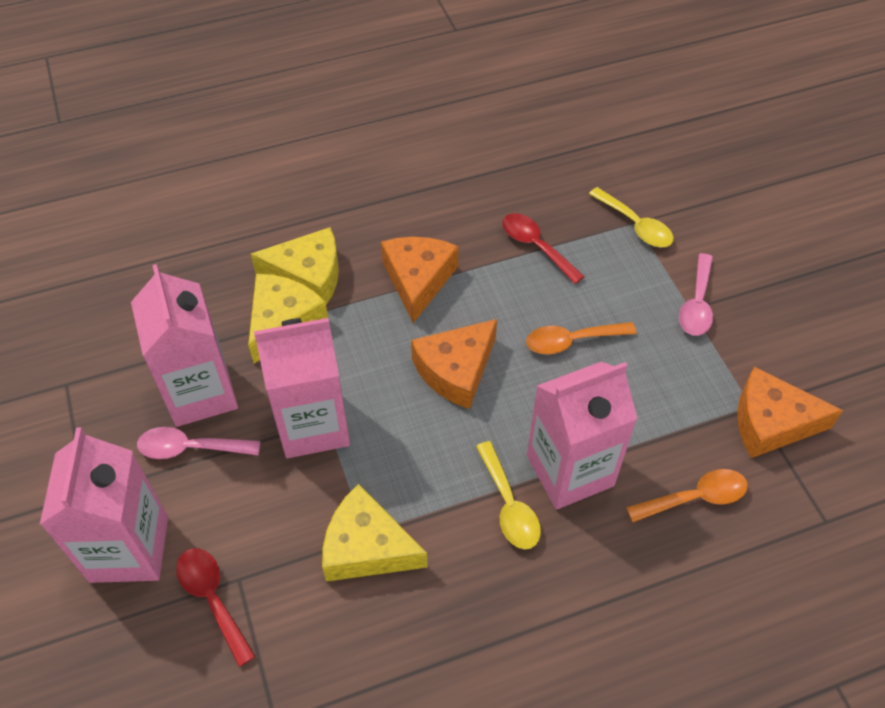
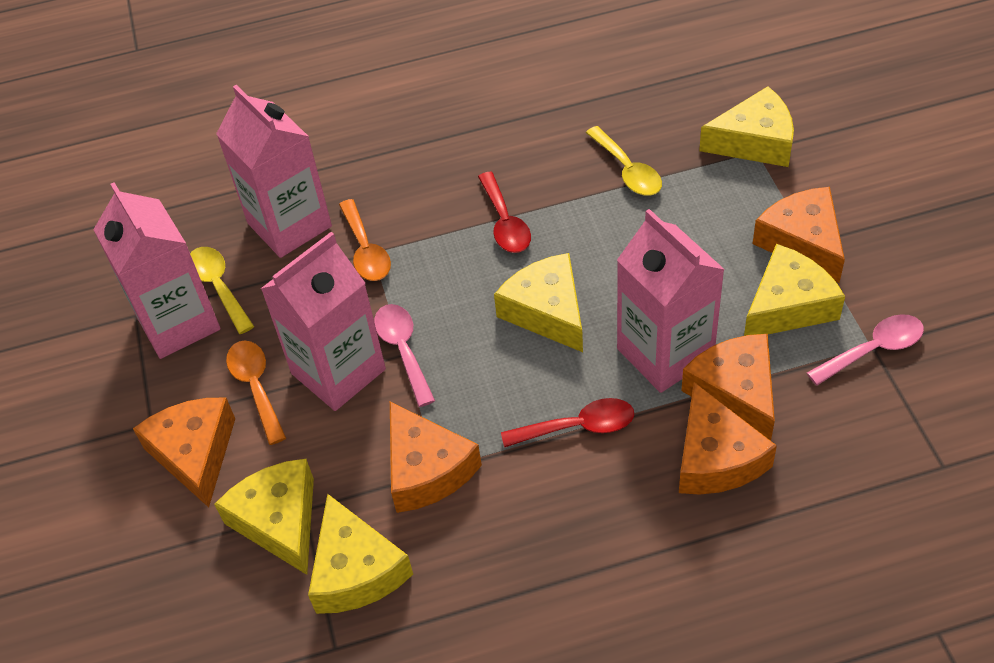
orange cheese: 3 -> 5
yellow cheese: 3 -> 5

